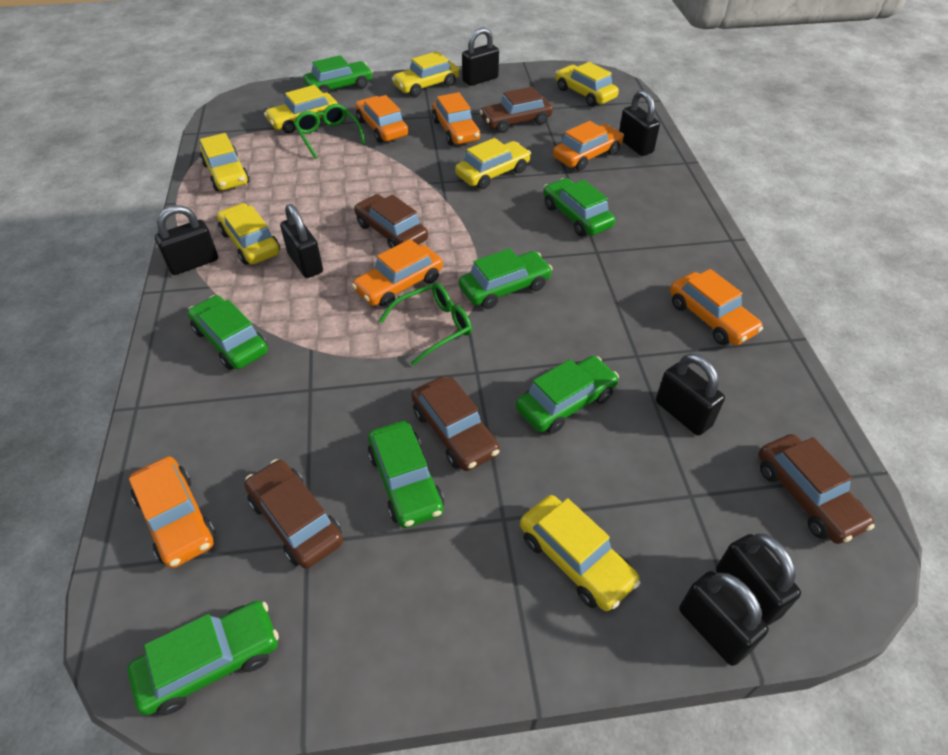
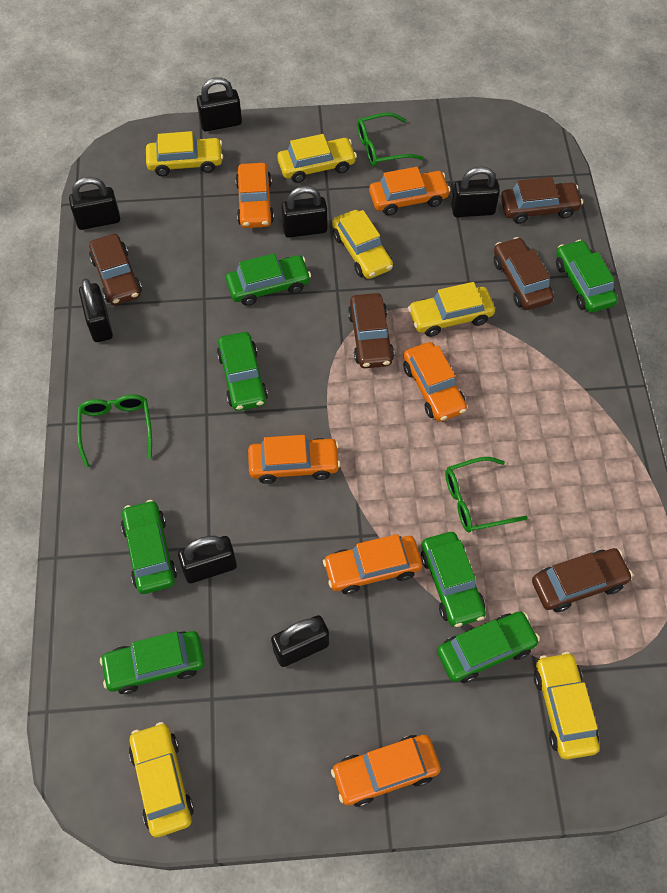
green glasses: 2 -> 3
yellow car: 7 -> 6

